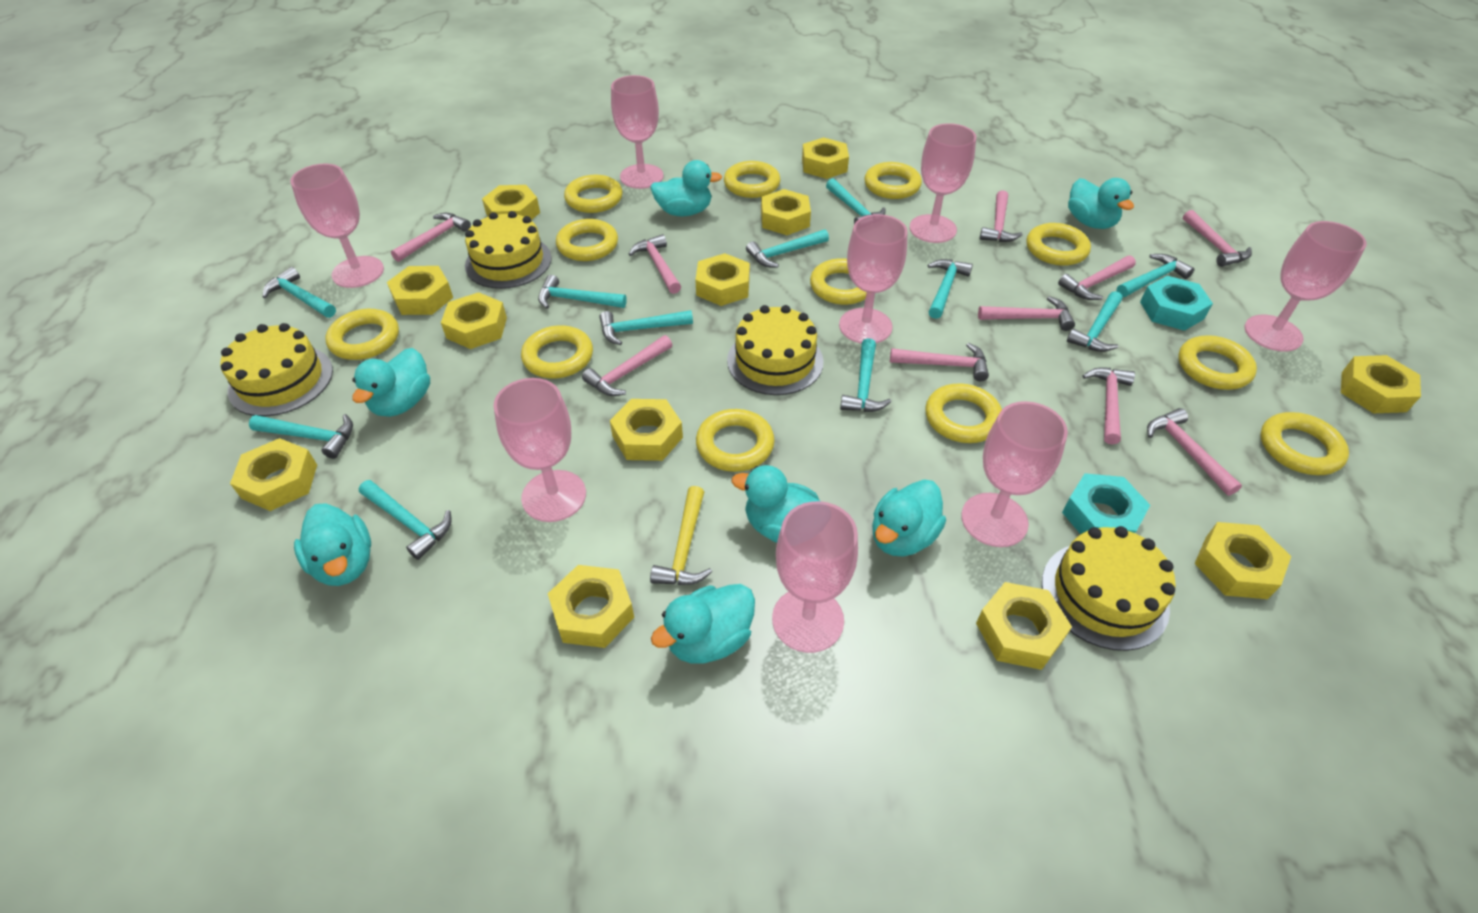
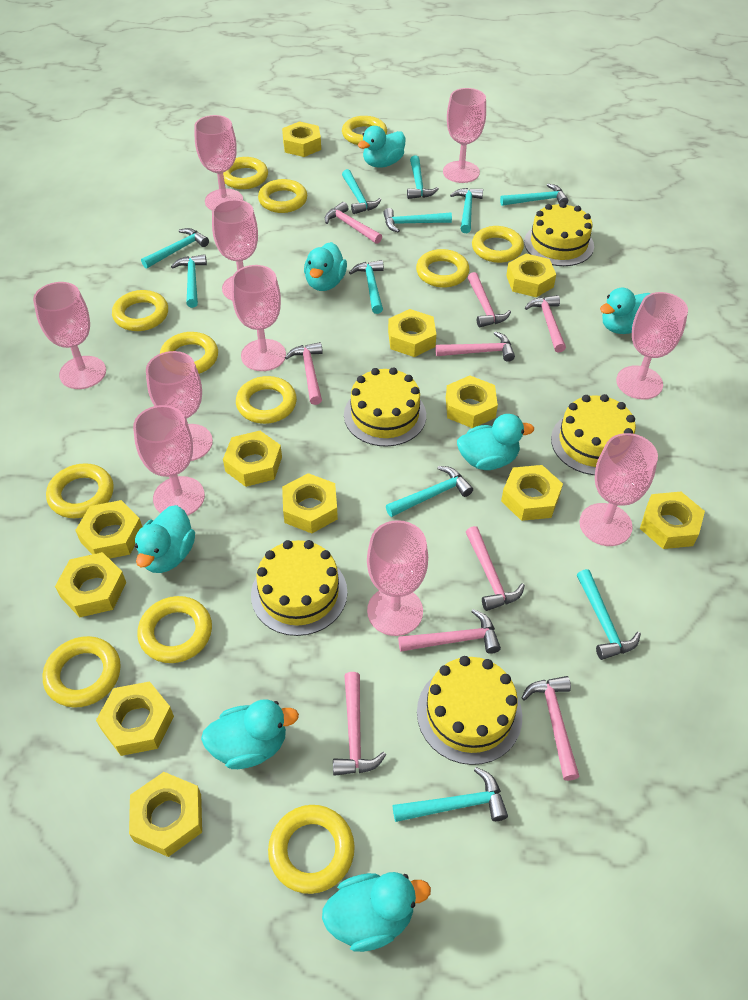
pink goblet: 8 -> 10
pink hammer: 10 -> 9
turquoise nut: 2 -> 0
yellow cake: 4 -> 5
yellow hammer: 1 -> 0

